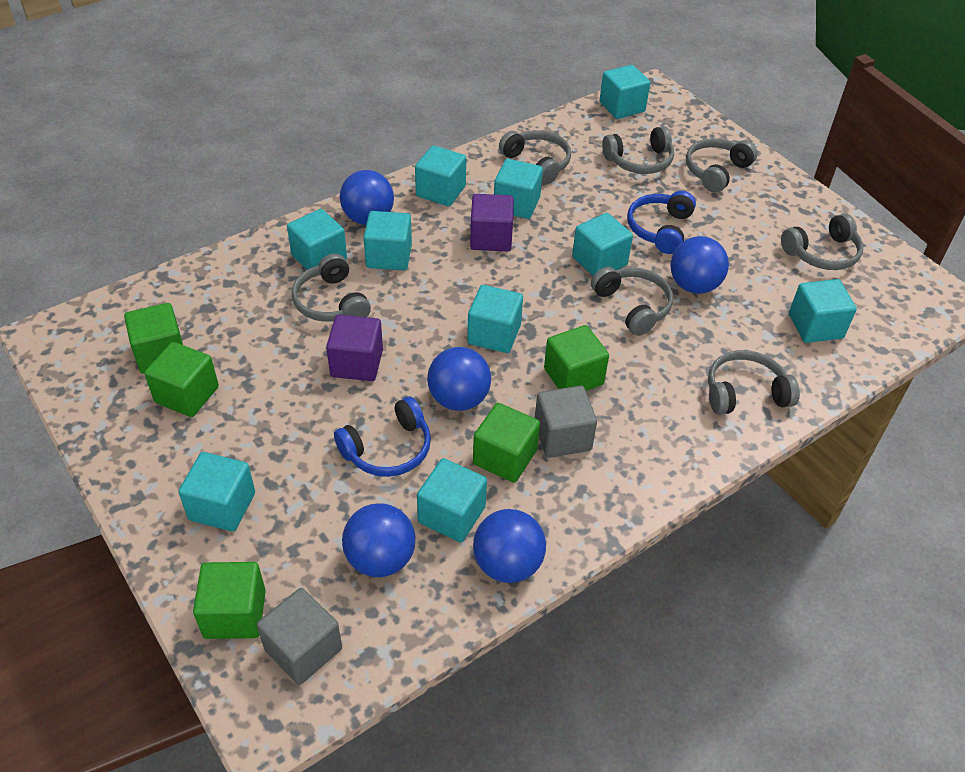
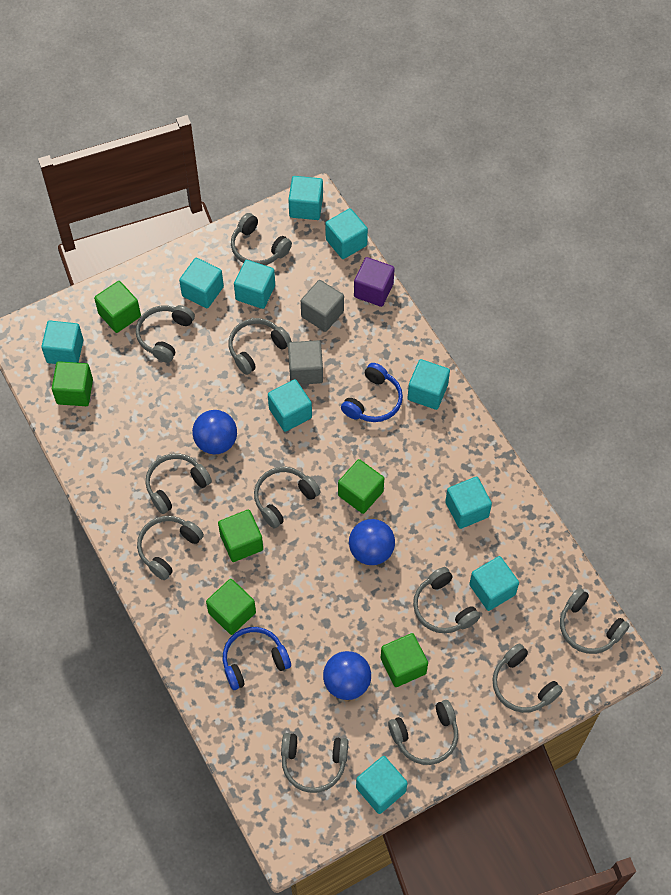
blue ball: 5 -> 3
green cube: 5 -> 6
grey headphones: 7 -> 11
purple cube: 2 -> 1

